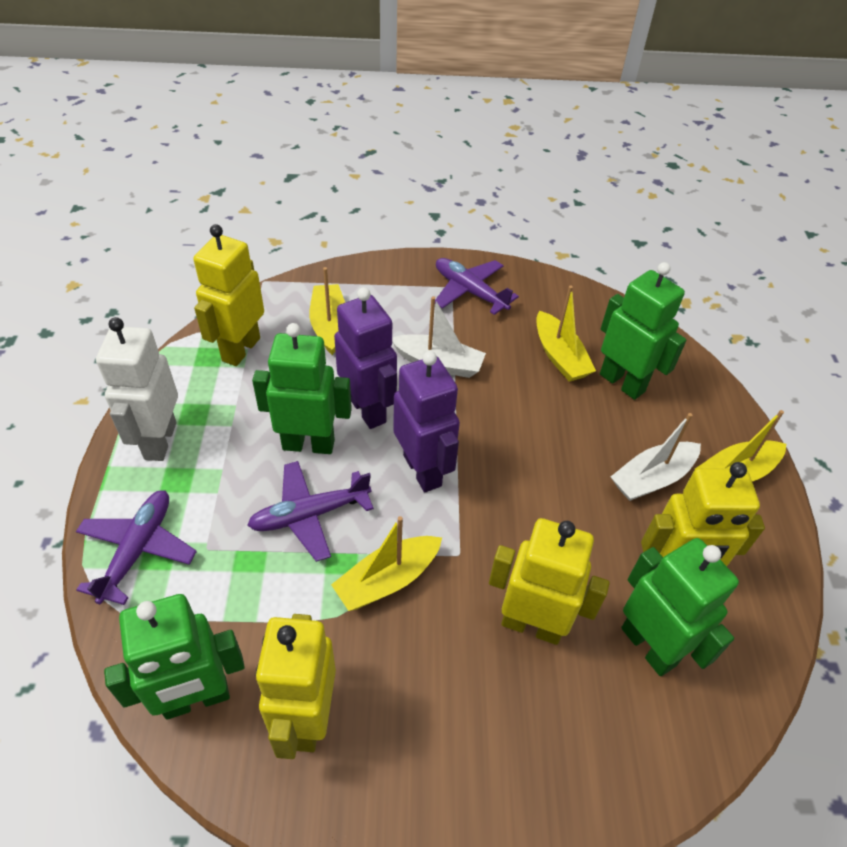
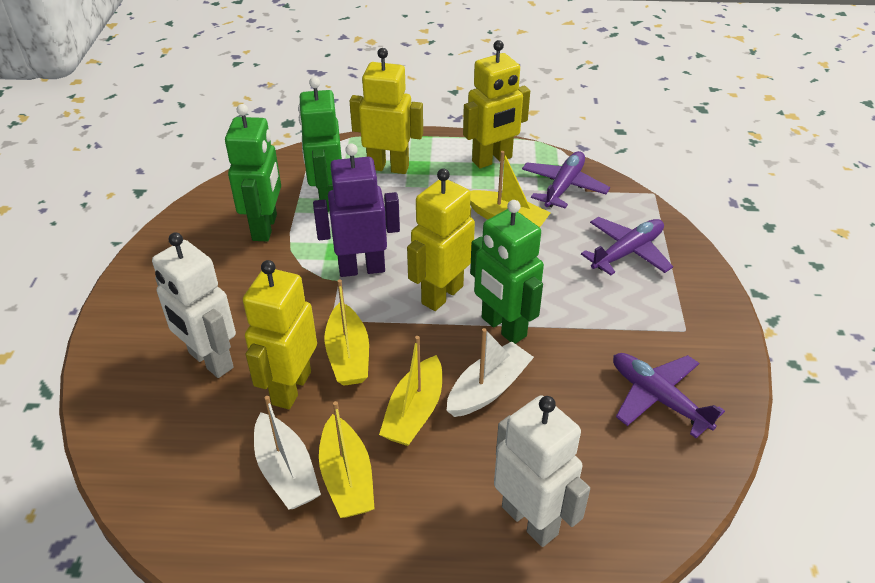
green robot: 4 -> 3
purple robot: 2 -> 1
white robot: 1 -> 2

